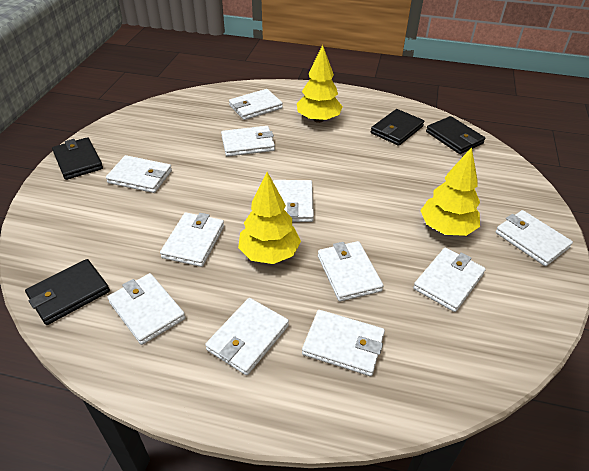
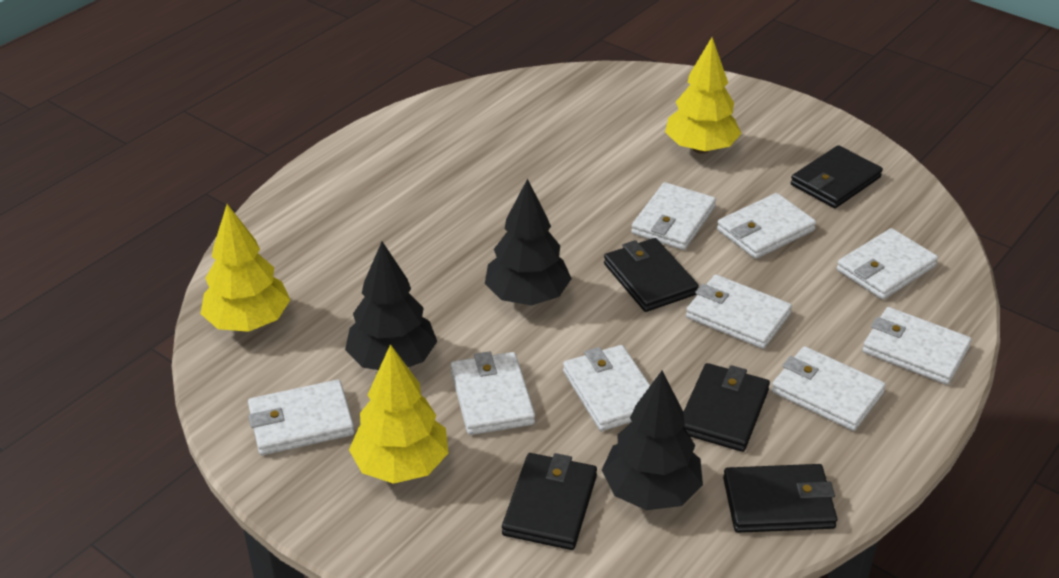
black tree: 0 -> 3
black wallet: 4 -> 5
white wallet: 11 -> 9

